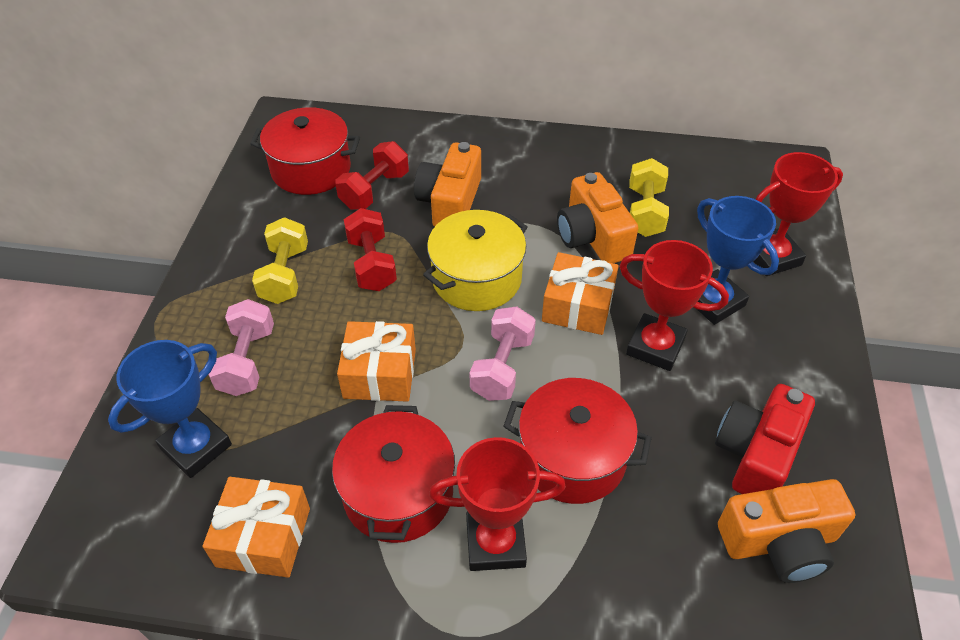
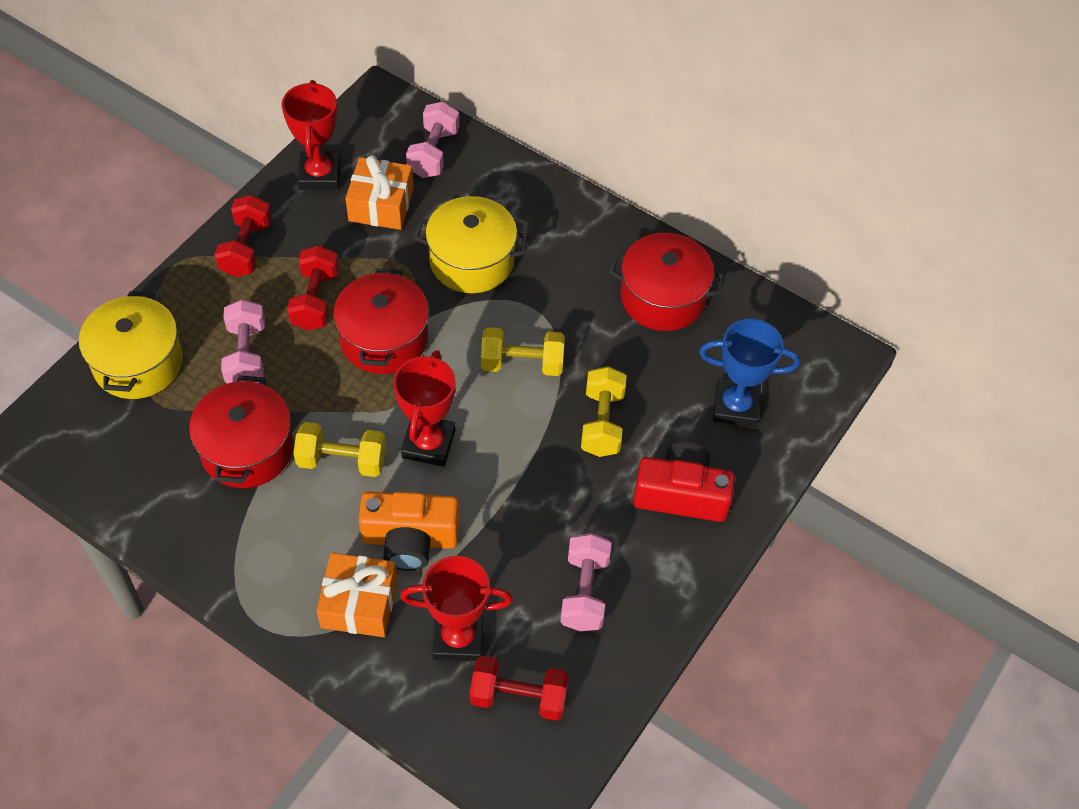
blue trophy: 2 -> 1
orange camera: 3 -> 1
orange gift: 3 -> 2
pink dumbbell: 2 -> 3
red dumbbell: 2 -> 3
yellow dumbbell: 2 -> 3
yellow pot: 1 -> 2

